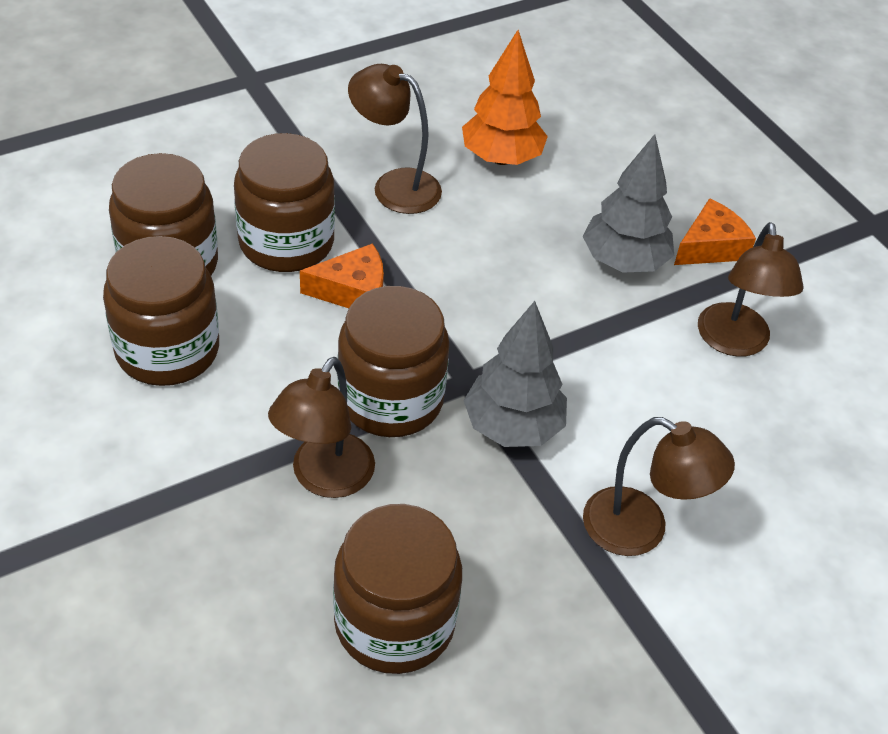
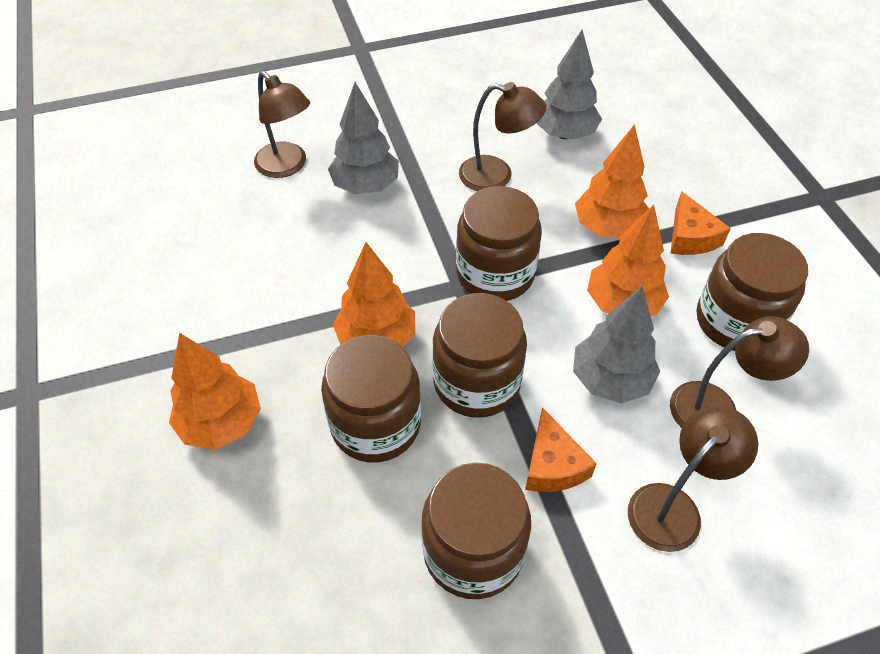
grey tree: 2 -> 3
orange tree: 1 -> 4

